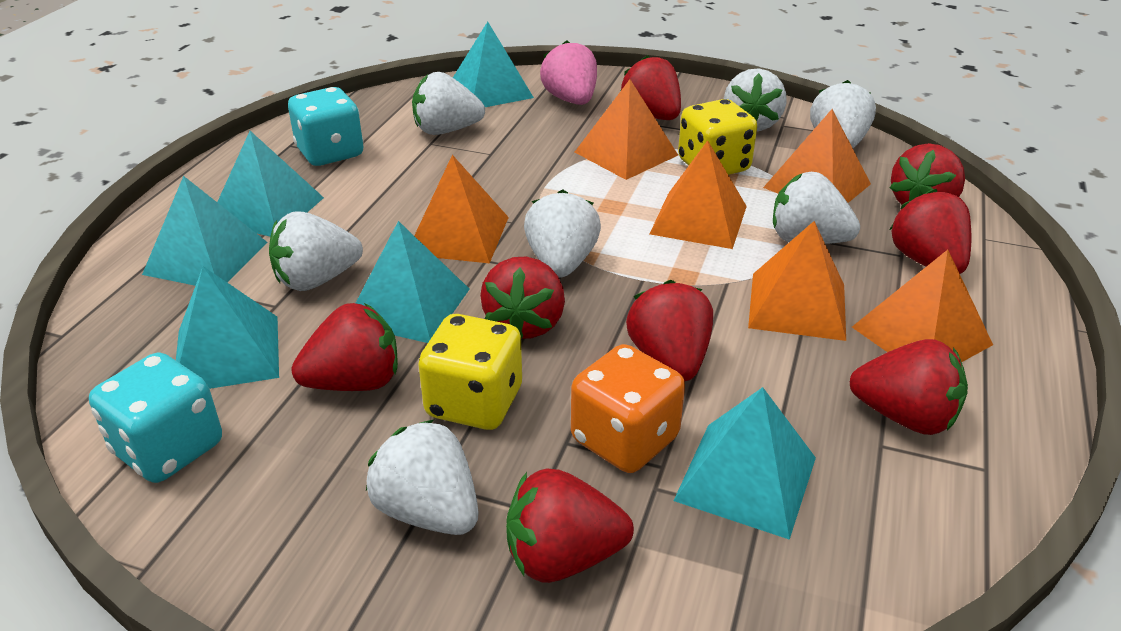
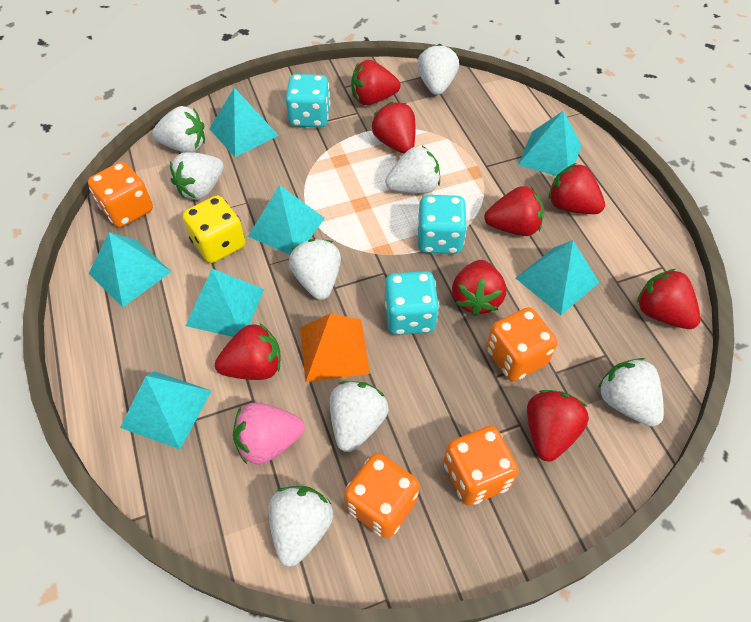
orange dice: 1 -> 4
orange pyramid: 6 -> 1
turquoise dice: 2 -> 3
turquoise pyramid: 6 -> 7
white strawberry: 7 -> 8
yellow dice: 2 -> 1

